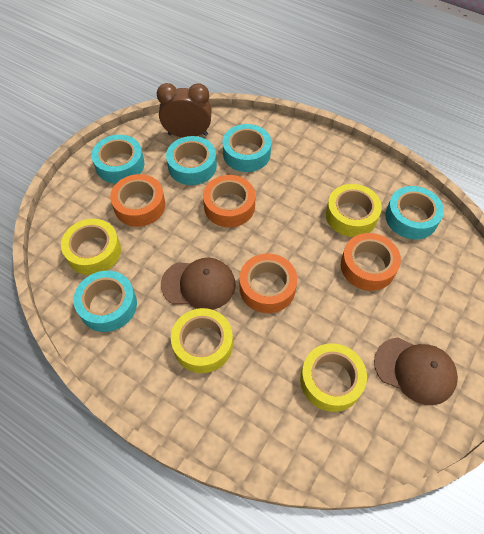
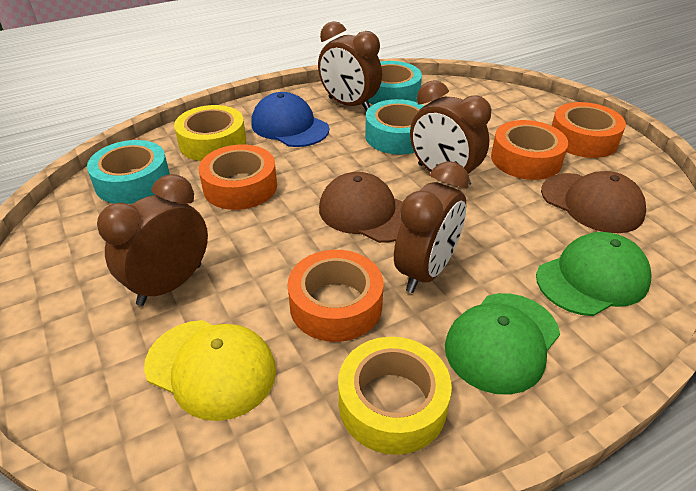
blue cap: 0 -> 1
brown clock: 1 -> 4
green cap: 0 -> 2
turquoise tape: 5 -> 3
yellow cap: 0 -> 1
yellow tape: 4 -> 2

